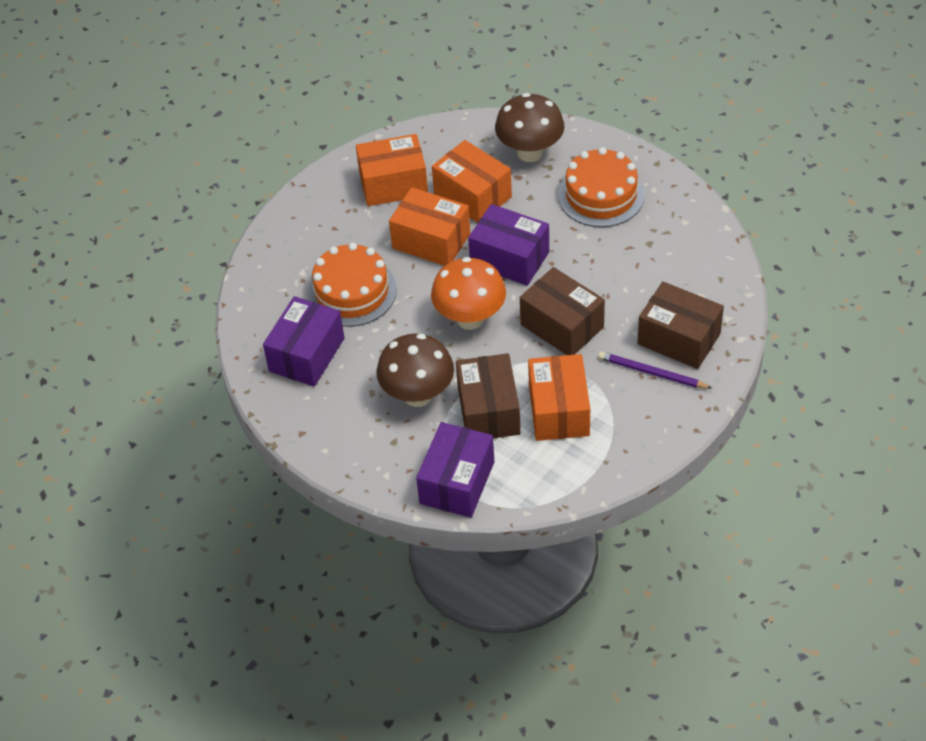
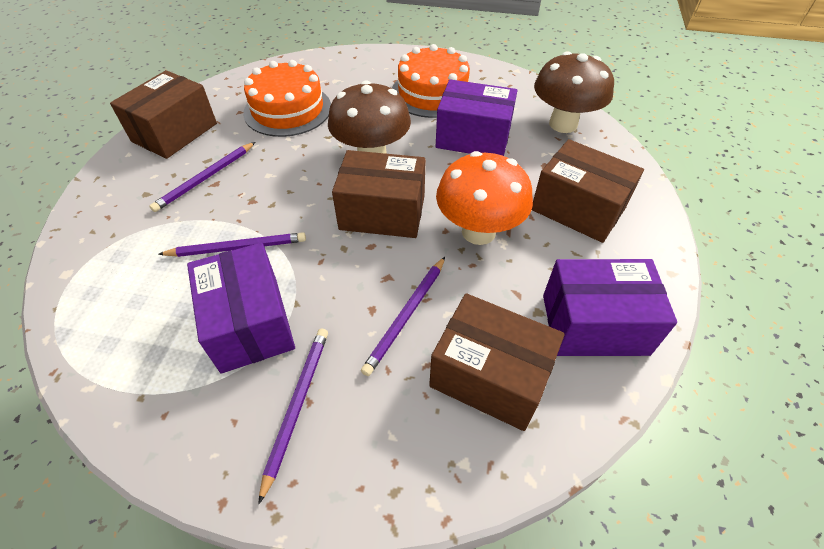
brown box: 3 -> 4
orange box: 4 -> 0
purple pencil: 1 -> 4

